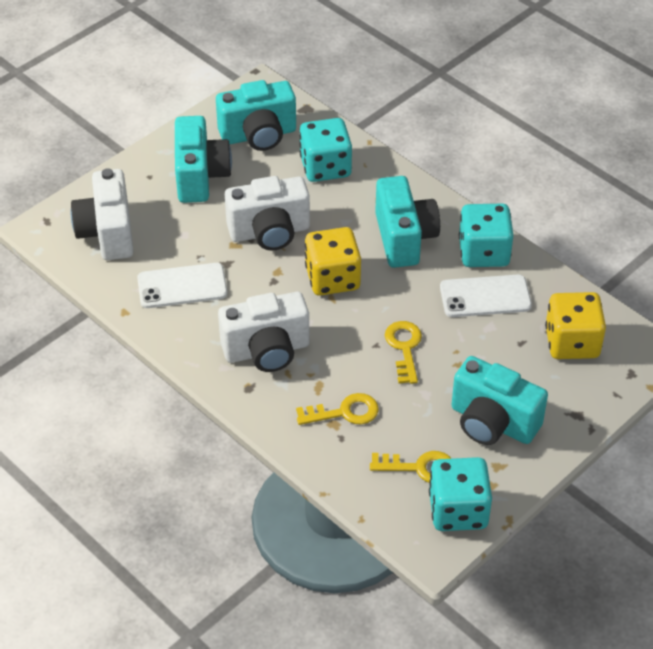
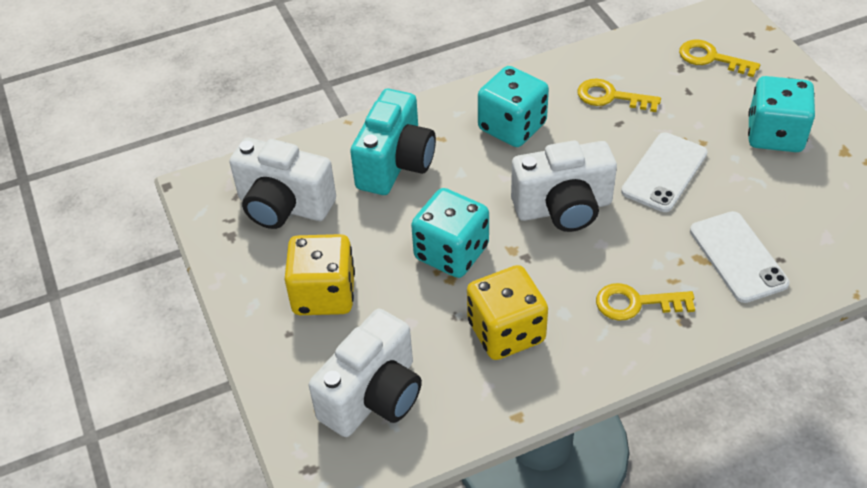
turquoise camera: 4 -> 1

